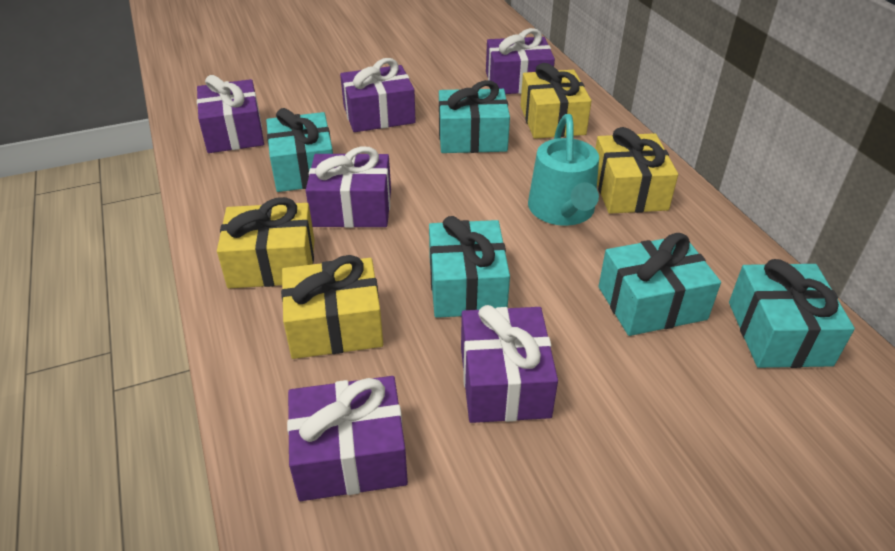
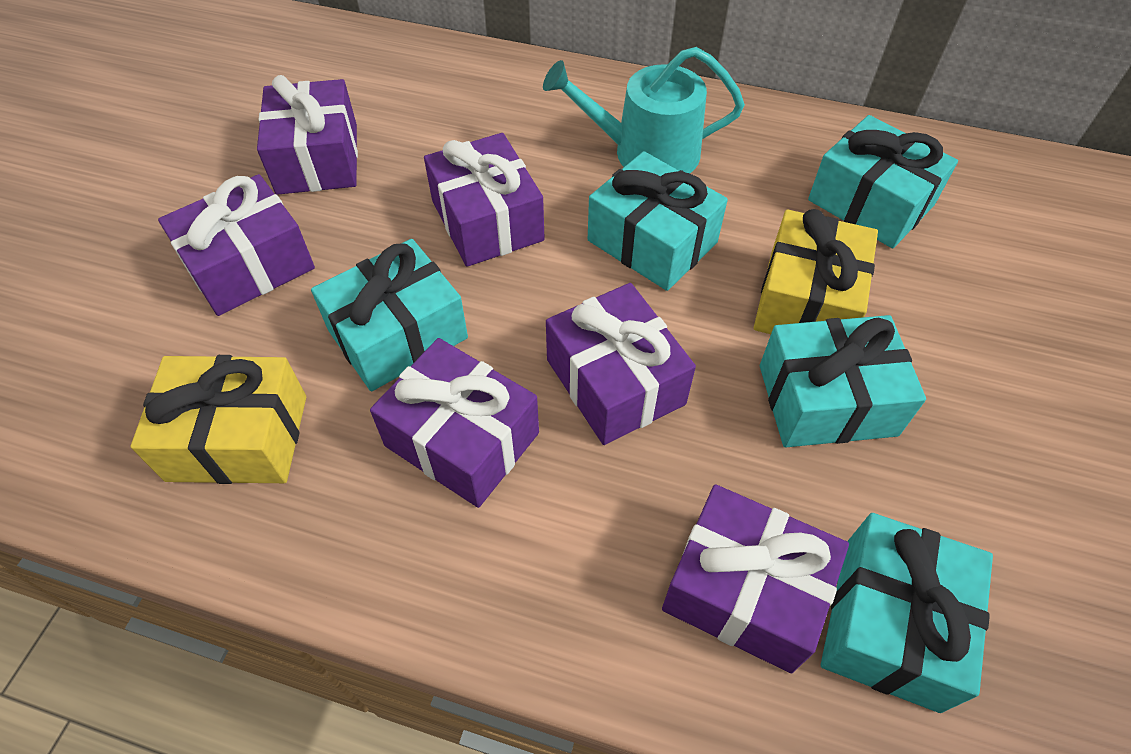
yellow gift: 4 -> 2

